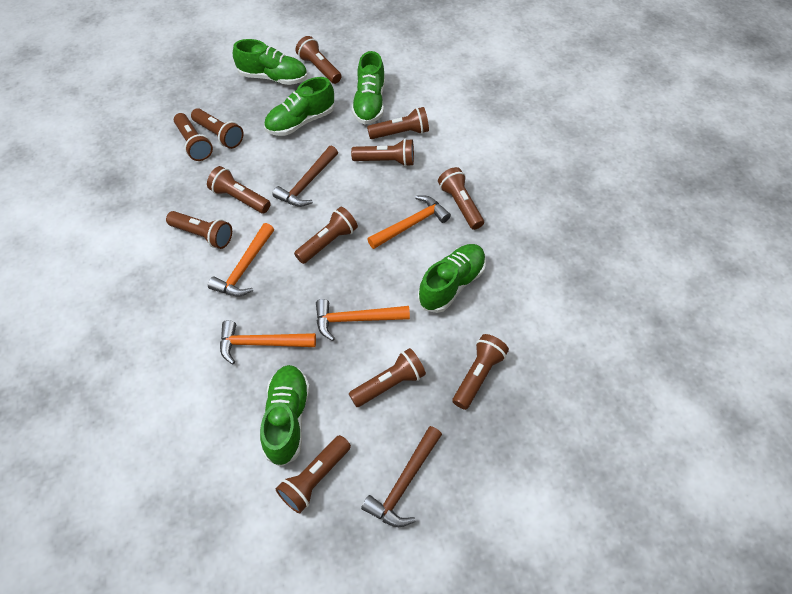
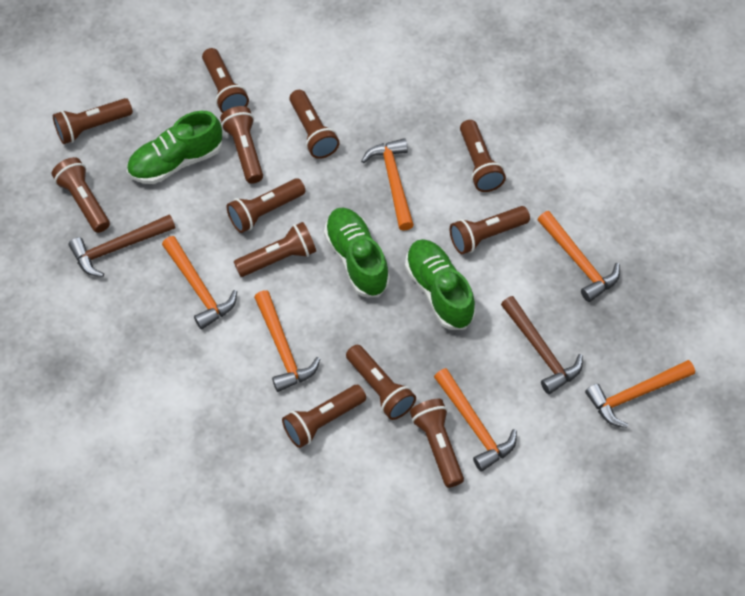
green shoe: 5 -> 3
orange hammer: 4 -> 6

